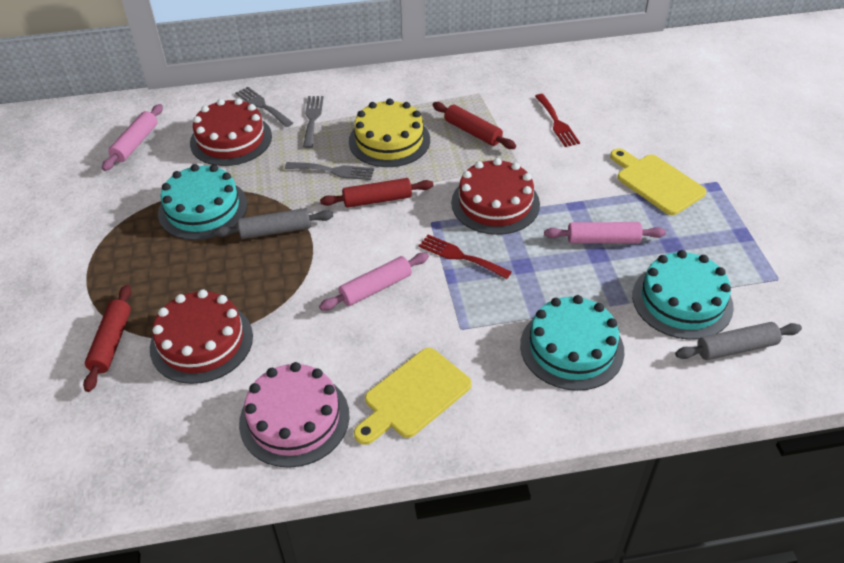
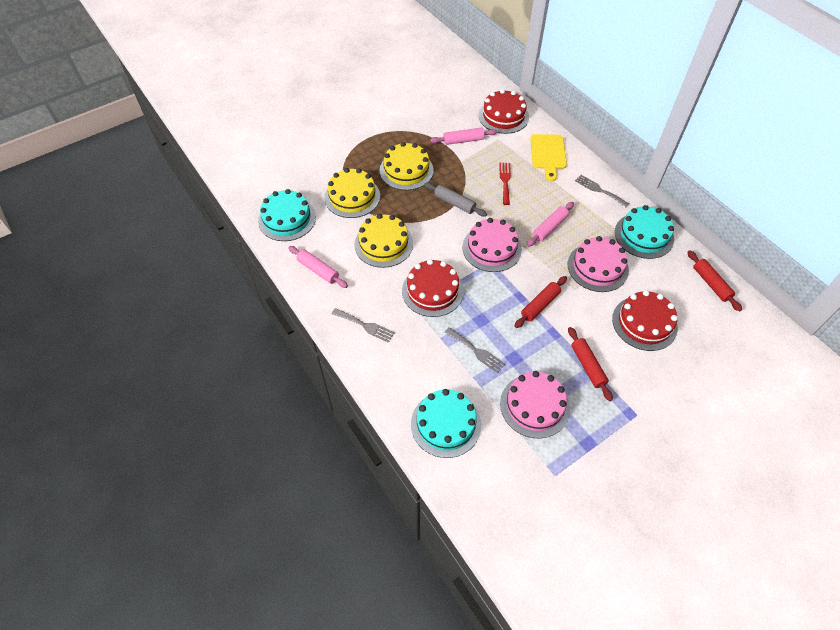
grey rolling pin: 2 -> 1
pink cake: 1 -> 3
red fork: 2 -> 1
yellow cake: 1 -> 3
yellow cutting board: 2 -> 1

